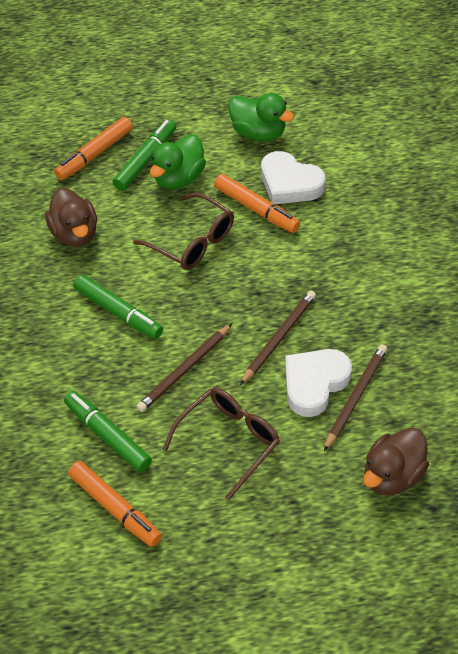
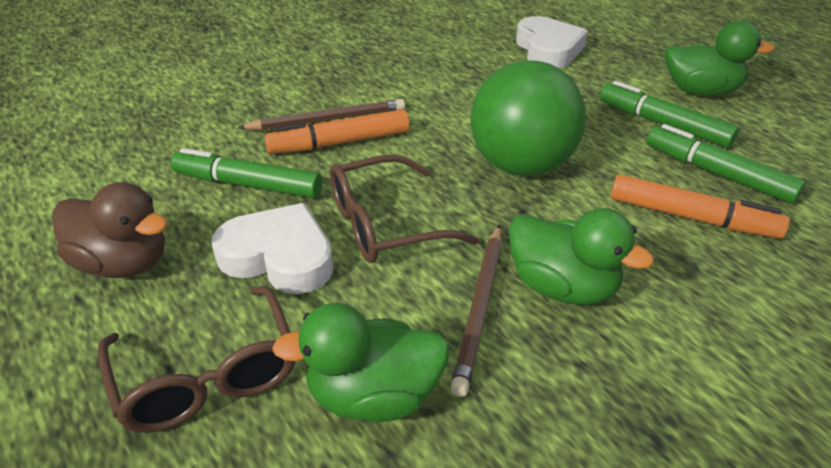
brown duck: 2 -> 1
brown pencil: 3 -> 2
green ball: 0 -> 1
green duck: 2 -> 3
orange marker: 3 -> 2

